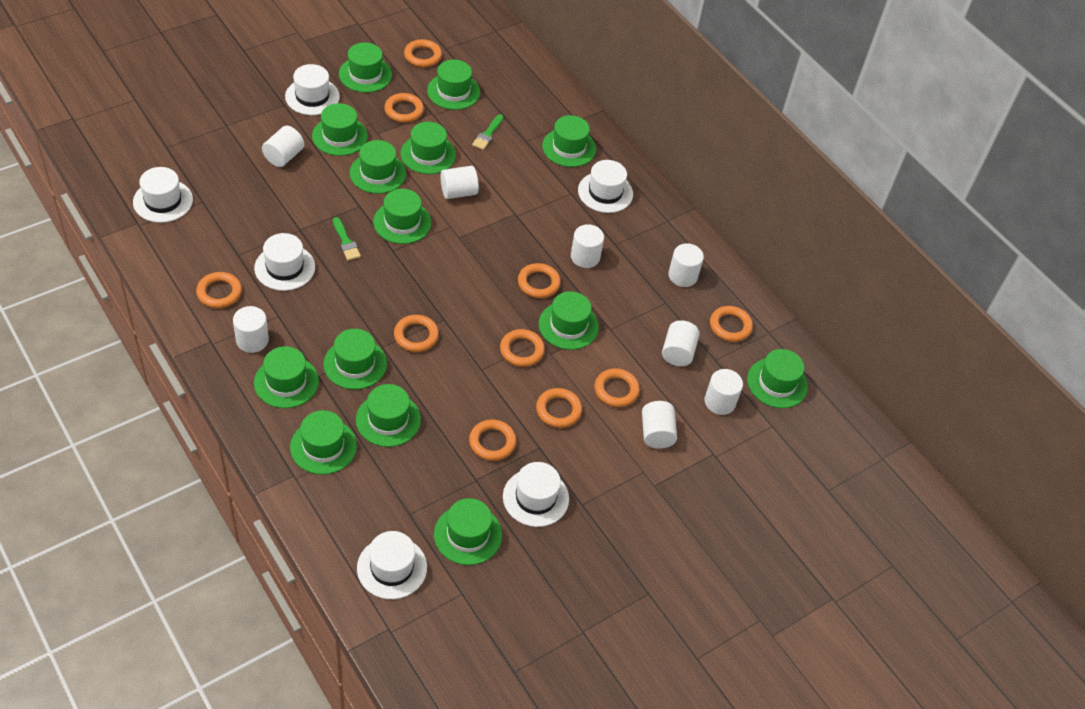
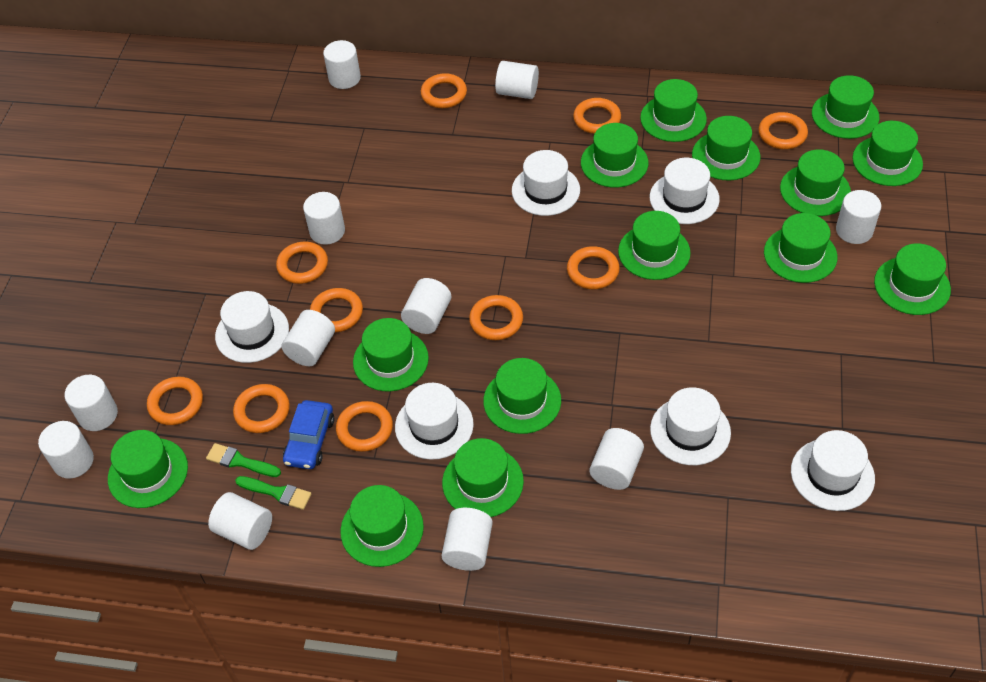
blue car: 0 -> 1
white cylinder: 8 -> 11

